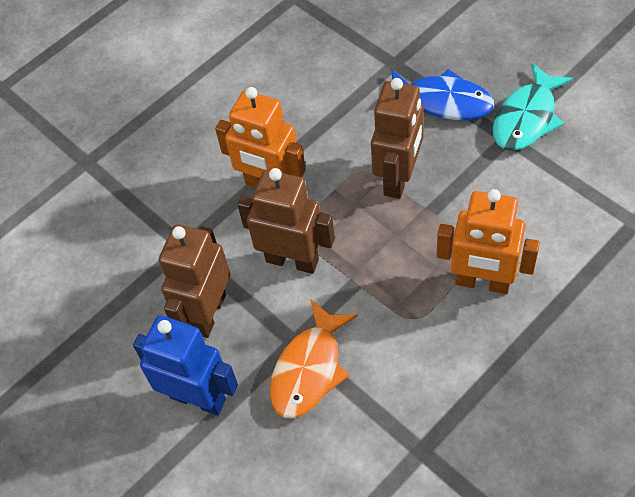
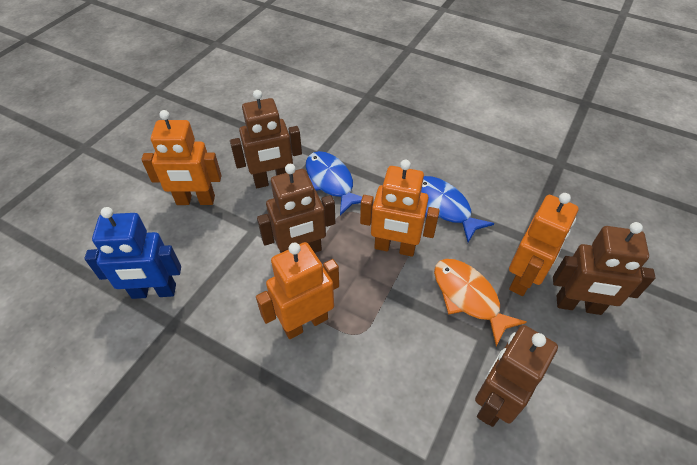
blue fish: 1 -> 2
brown robot: 3 -> 4
orange robot: 2 -> 4
turquoise fish: 1 -> 0

